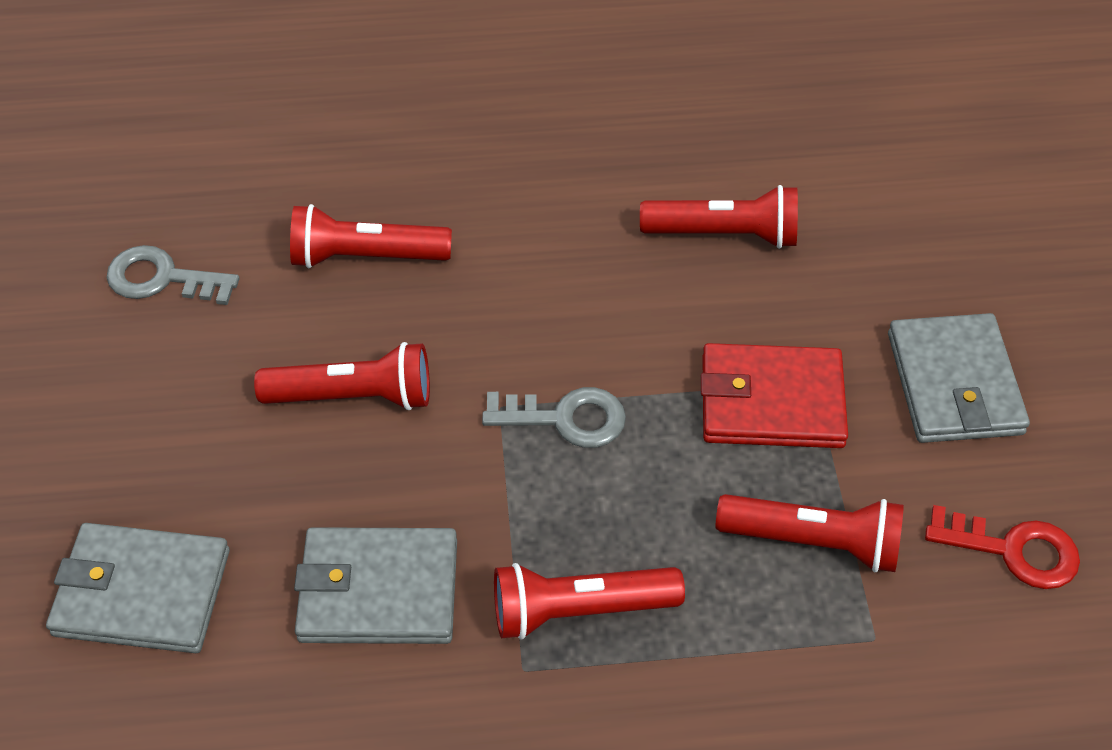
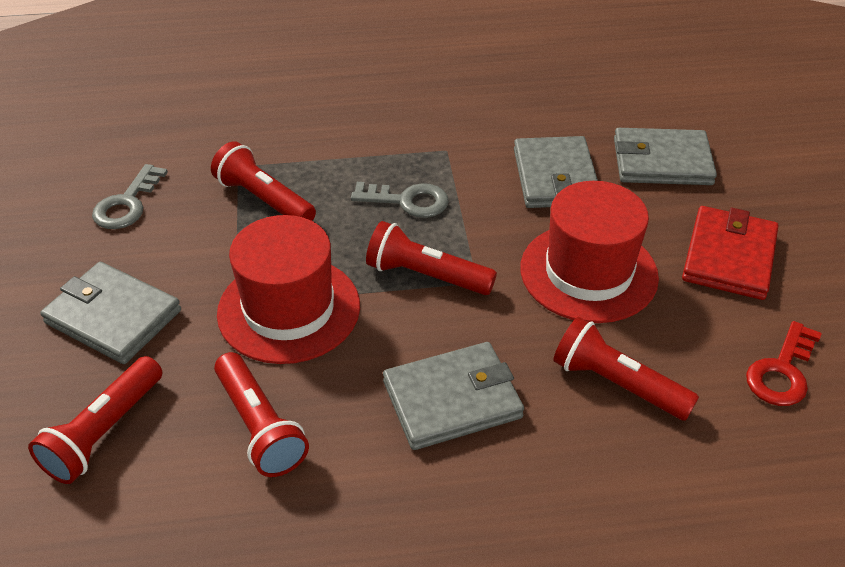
grey wallet: 3 -> 4
red hat: 0 -> 2

